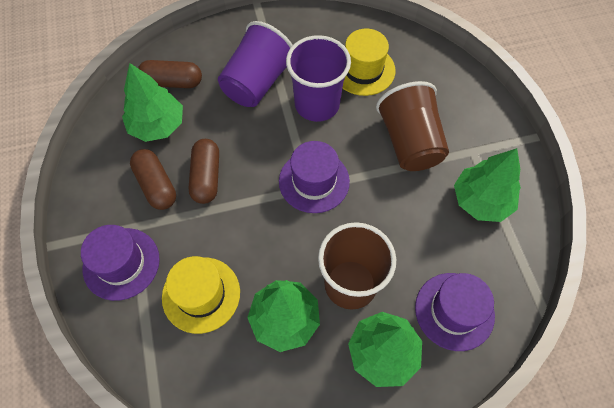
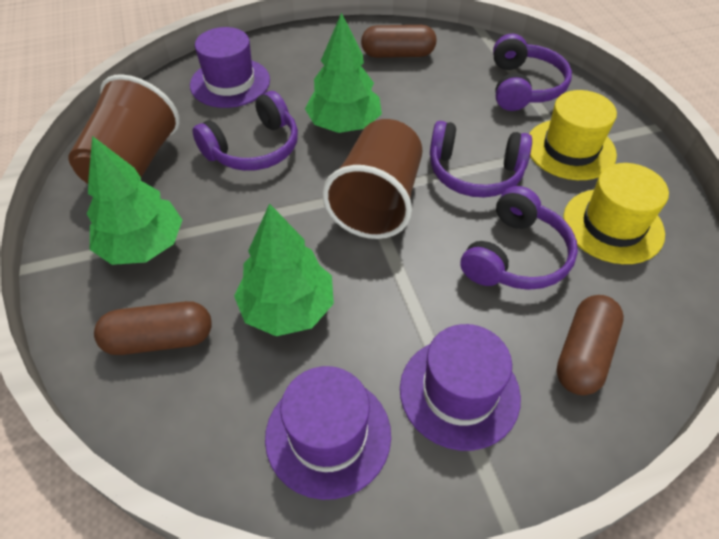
green tree: 4 -> 3
purple cup: 2 -> 0
purple headphones: 0 -> 4

